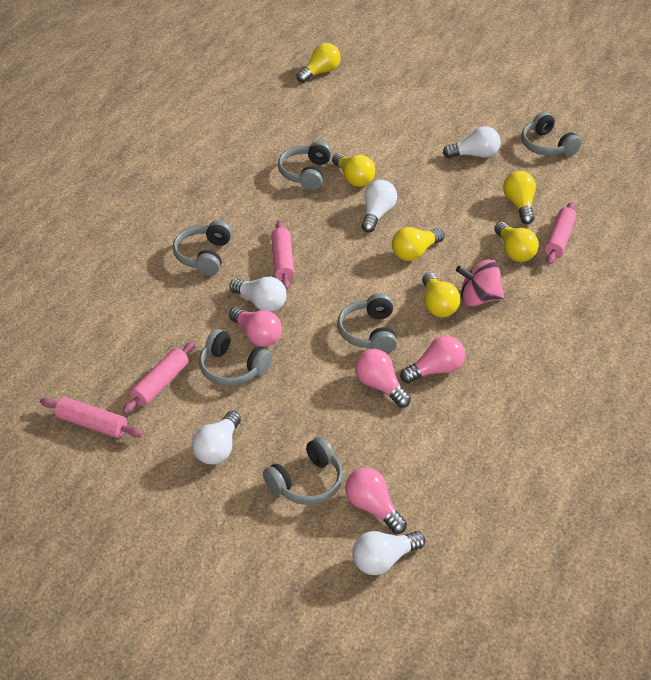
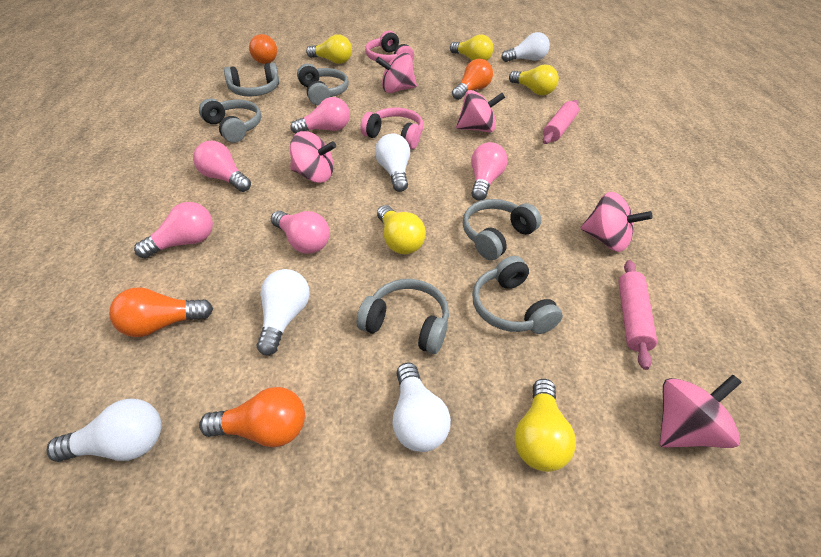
orange light bulb: 0 -> 4
pink headphones: 0 -> 2
pink light bulb: 4 -> 5
pink rolling pin: 4 -> 2
pink spinning top: 1 -> 5
yellow light bulb: 6 -> 5

